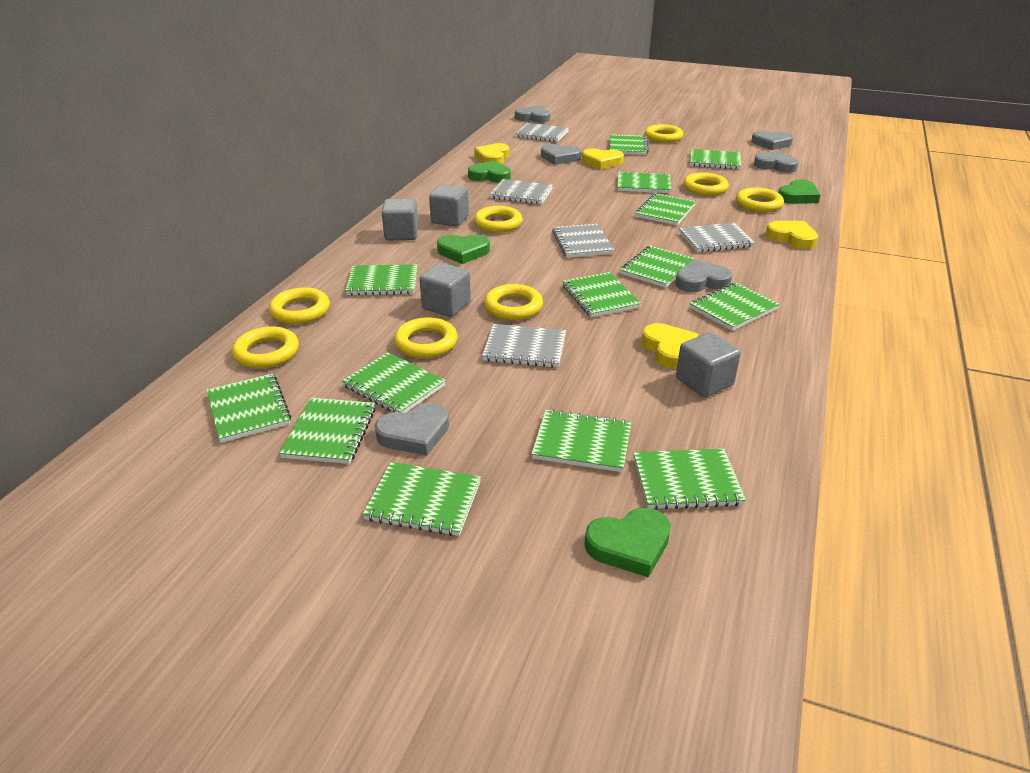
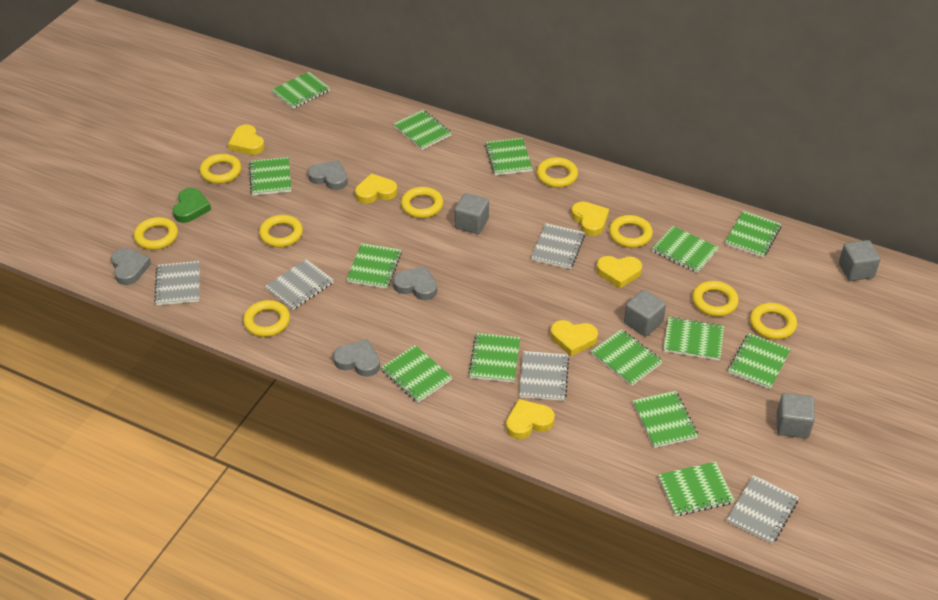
green heart: 4 -> 1
grey heart: 6 -> 4
yellow heart: 4 -> 6
yellow ring: 8 -> 9

